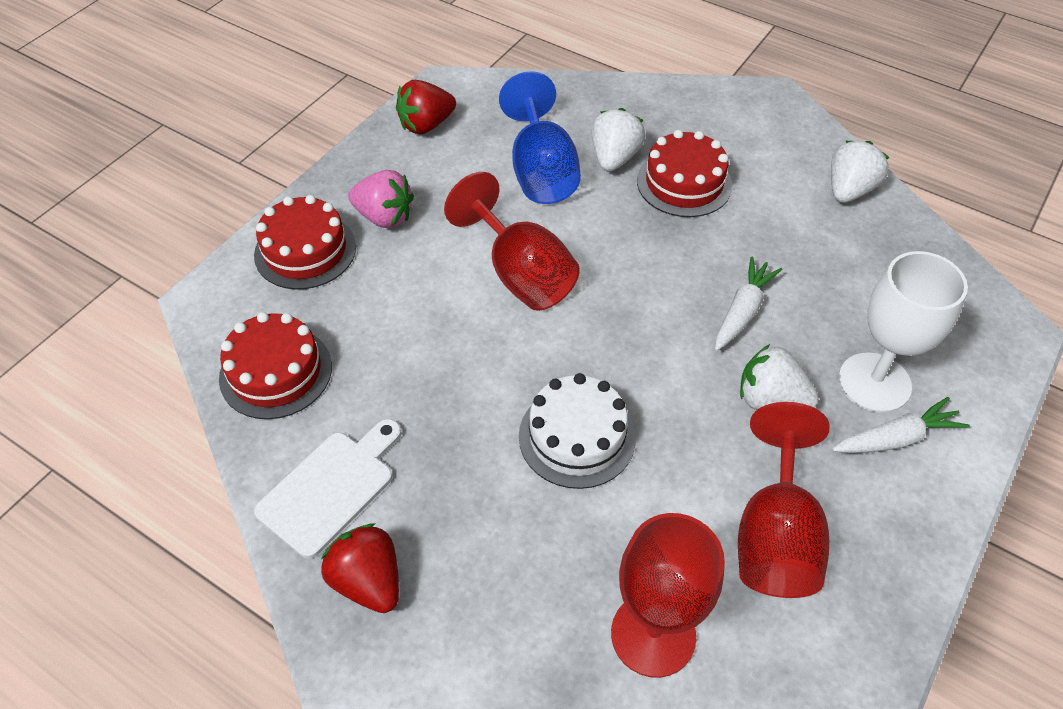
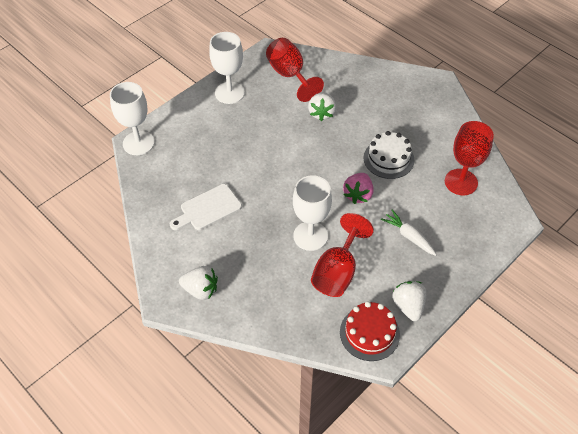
blue goblet: 1 -> 0
red cake: 3 -> 1
red strawberry: 2 -> 0
white carrot: 2 -> 1
white goblet: 1 -> 3

